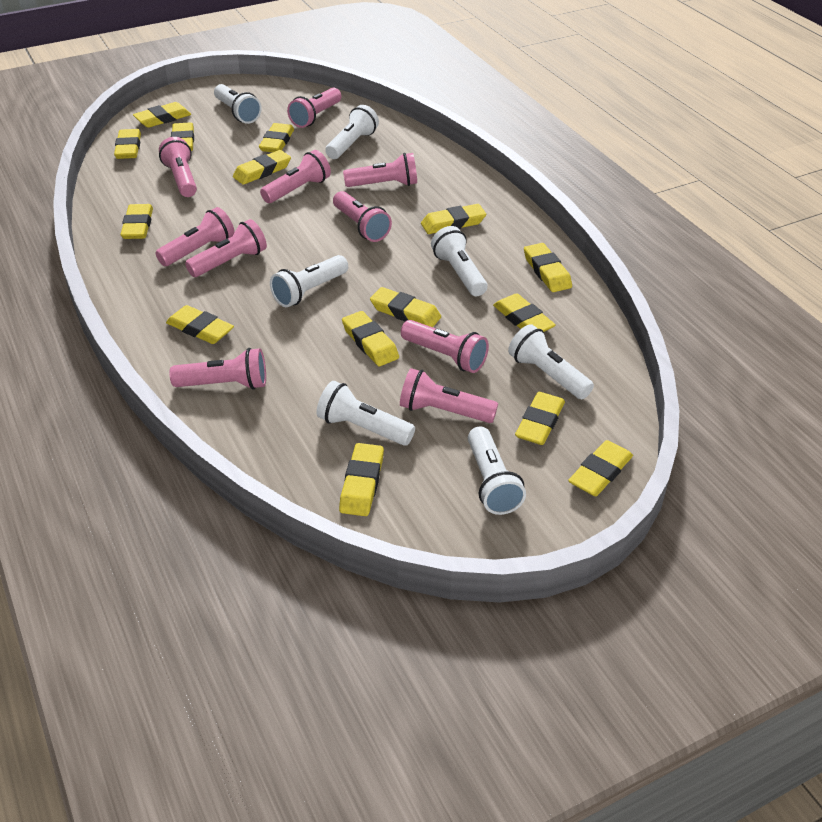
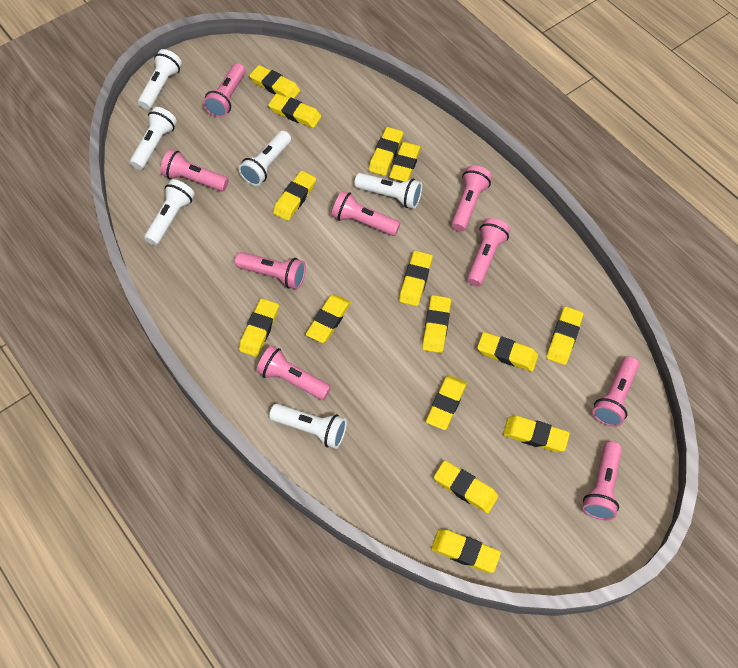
pink flashlight: 10 -> 9
white flashlight: 7 -> 6

